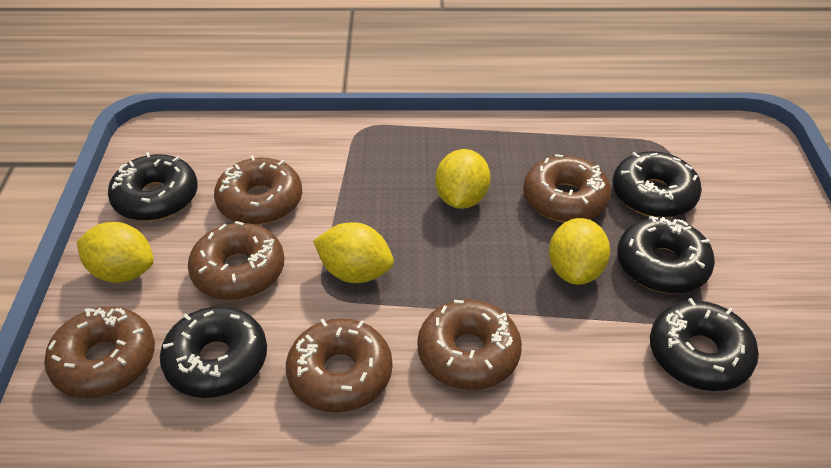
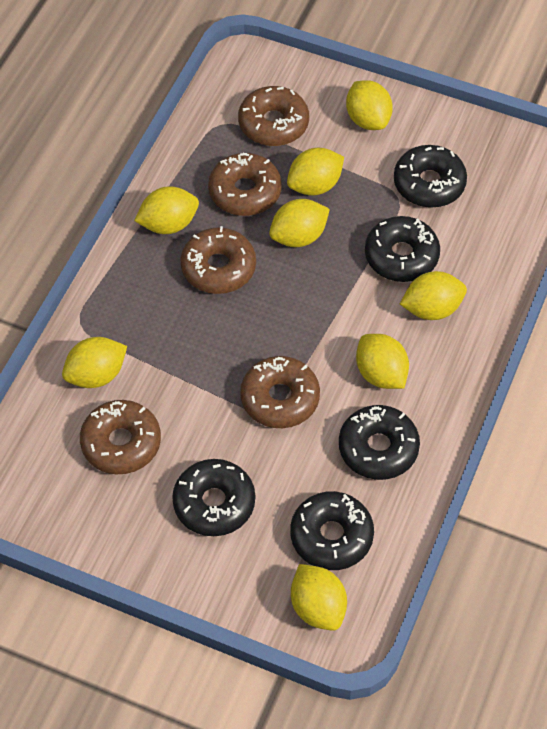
brown donut: 6 -> 5
yellow lemon: 4 -> 8

